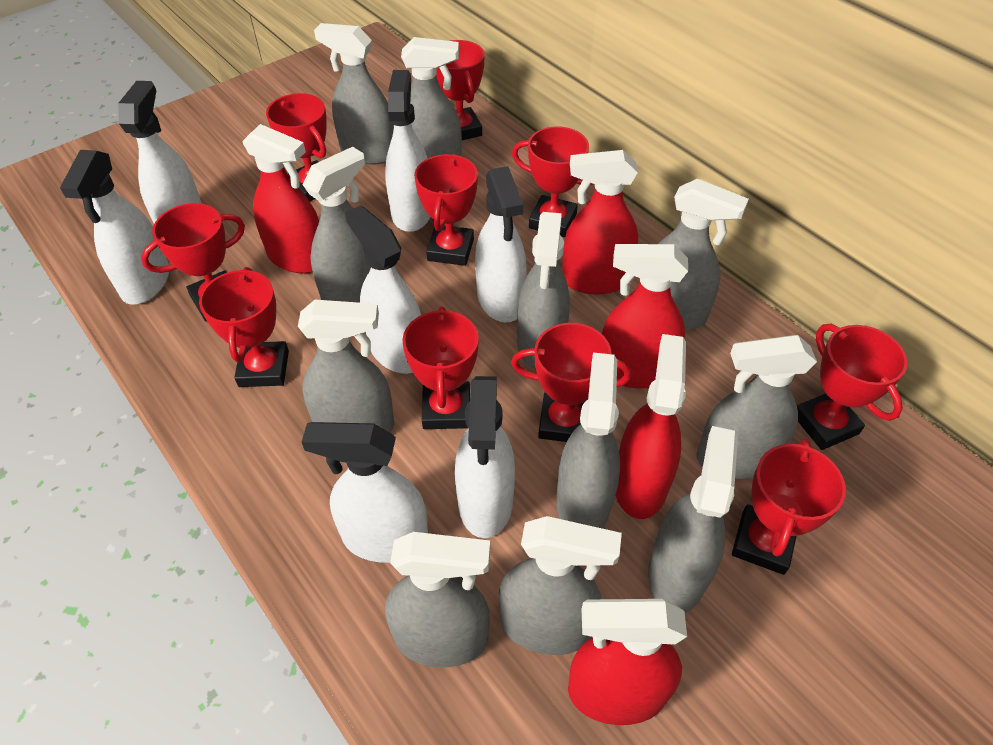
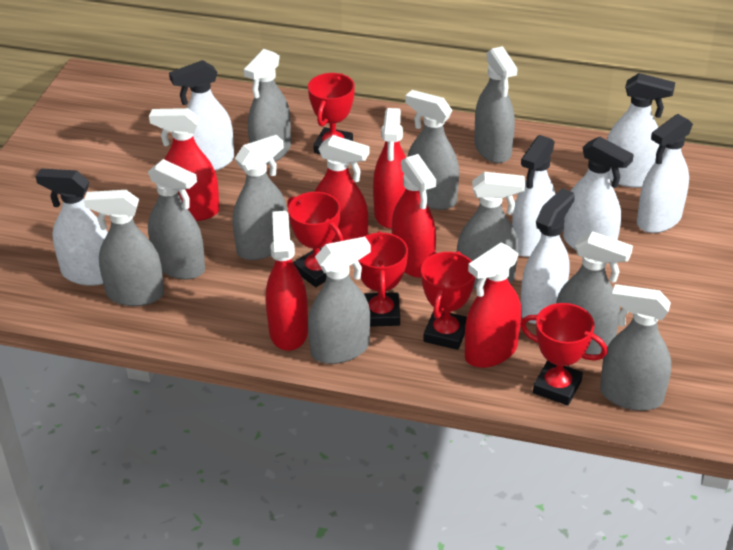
grey spray bottle: 11 -> 10
red spray bottle: 5 -> 6
red trophy: 10 -> 5

